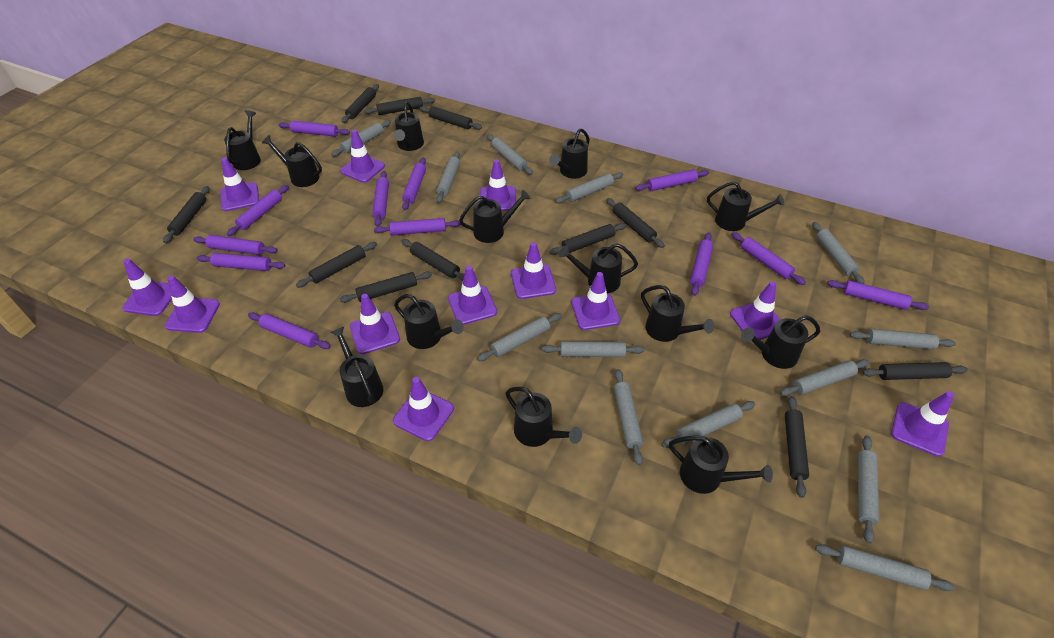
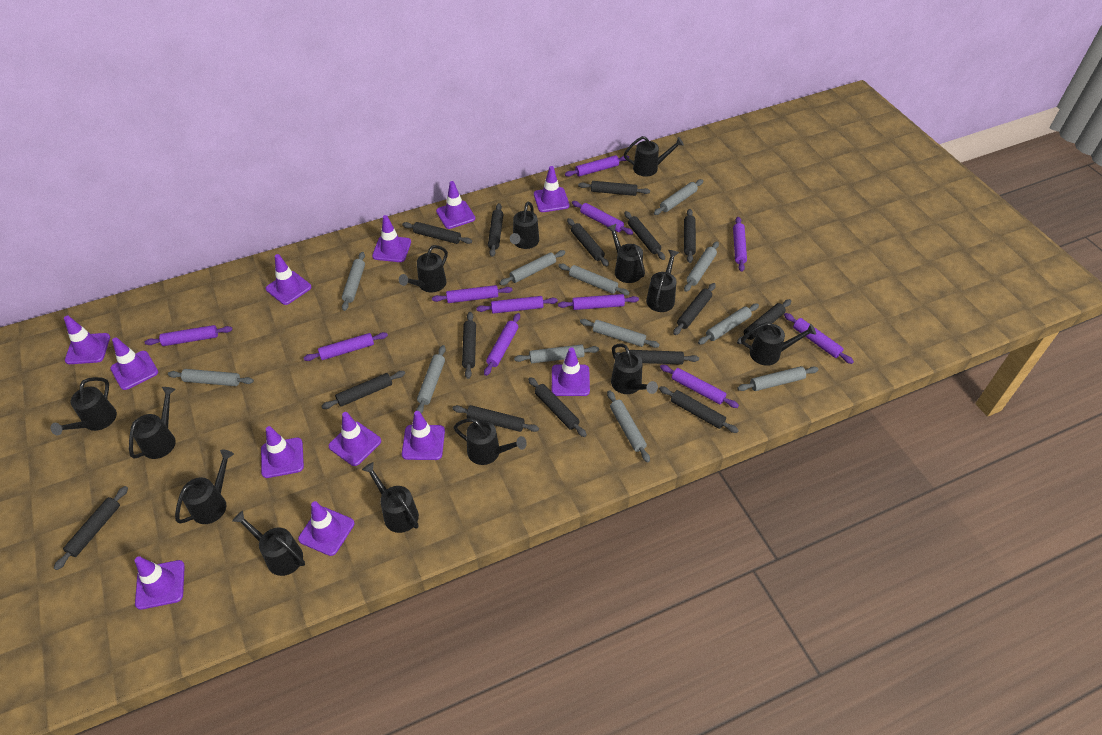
black rolling pin: 11 -> 15
grey rolling pin: 13 -> 12
purple rolling pin: 12 -> 11

